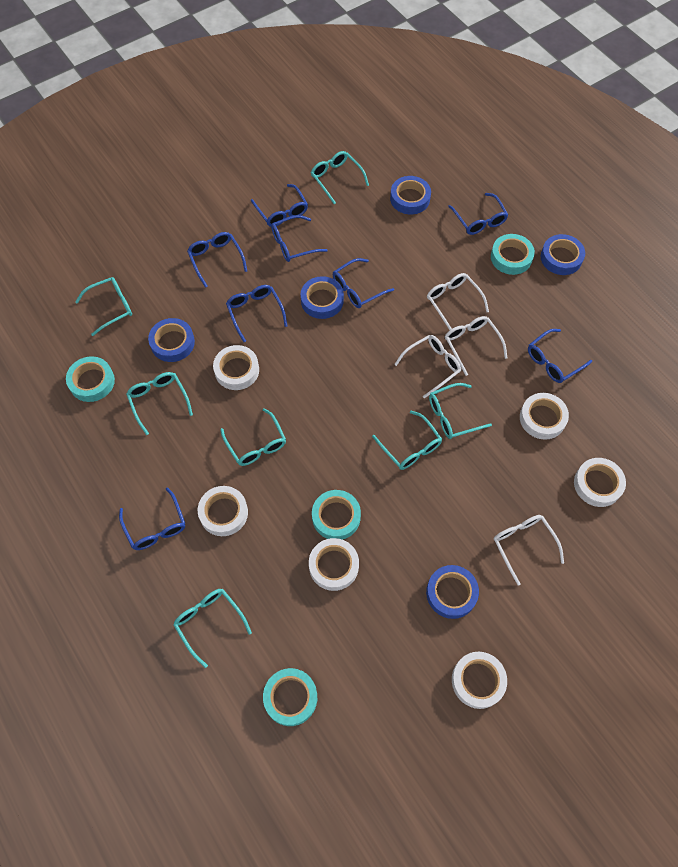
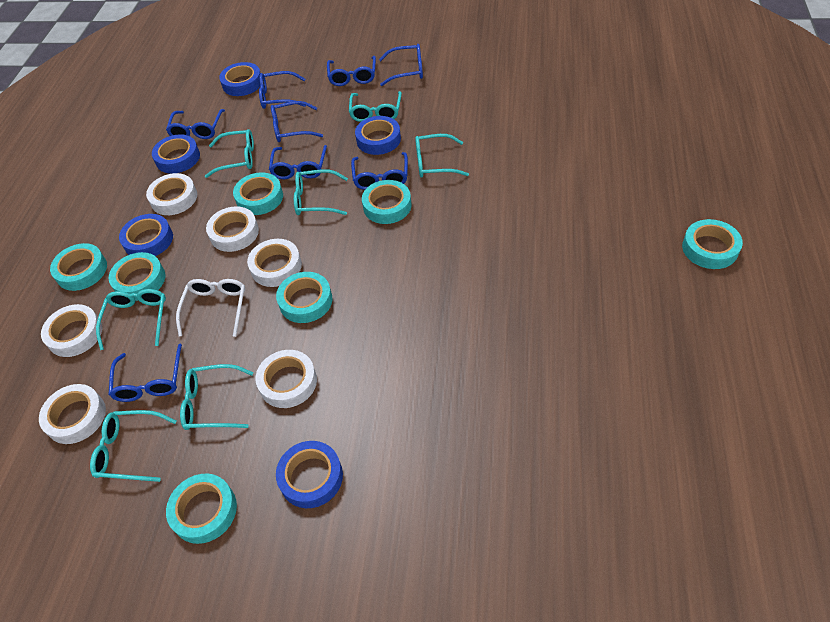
turquoise tape: 4 -> 7
white glasses: 4 -> 1

